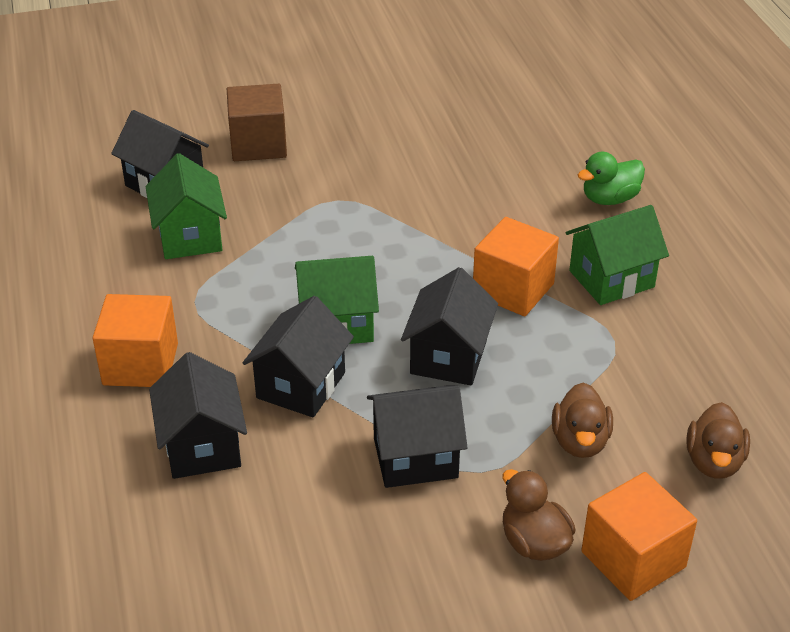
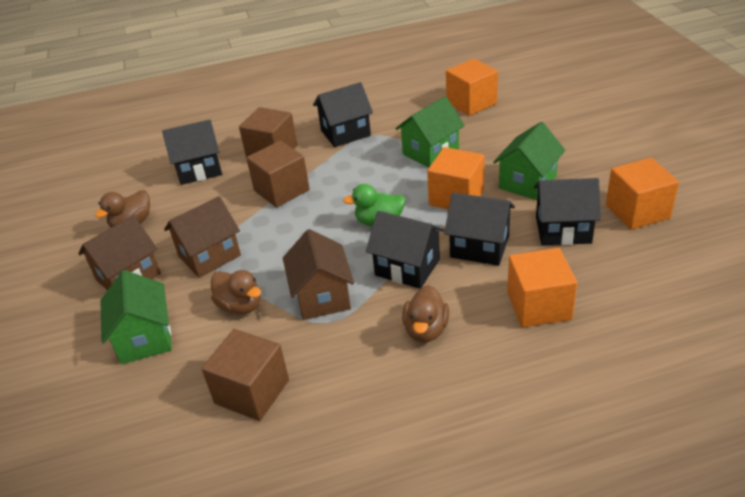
brown cube: 1 -> 3
brown house: 0 -> 3
orange cube: 3 -> 4

